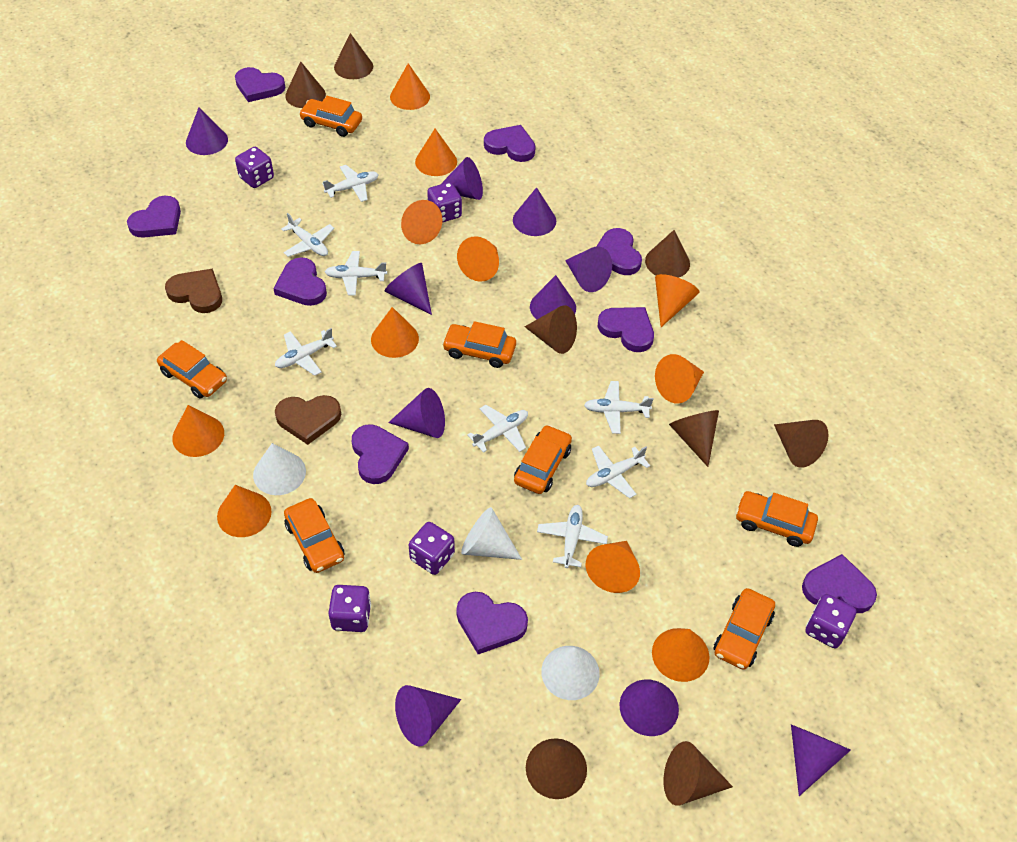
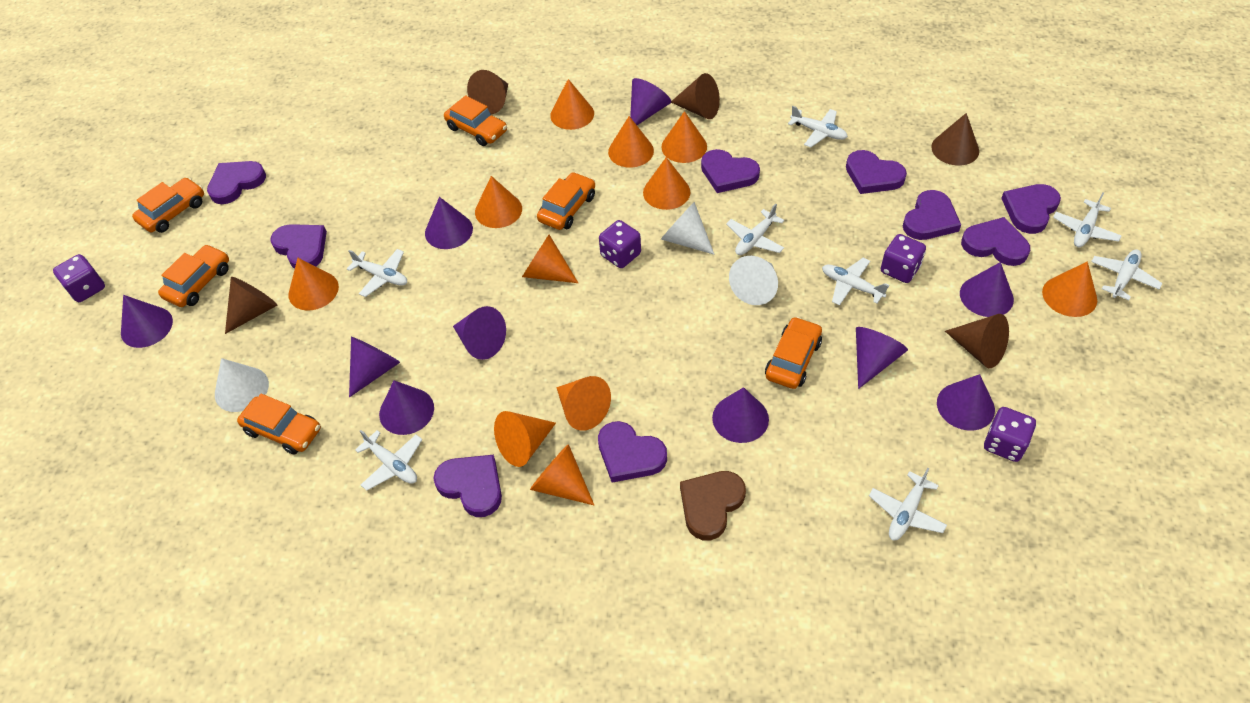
brown cone: 8 -> 5
brown heart: 2 -> 1
orange car: 7 -> 6
purple dice: 5 -> 4

